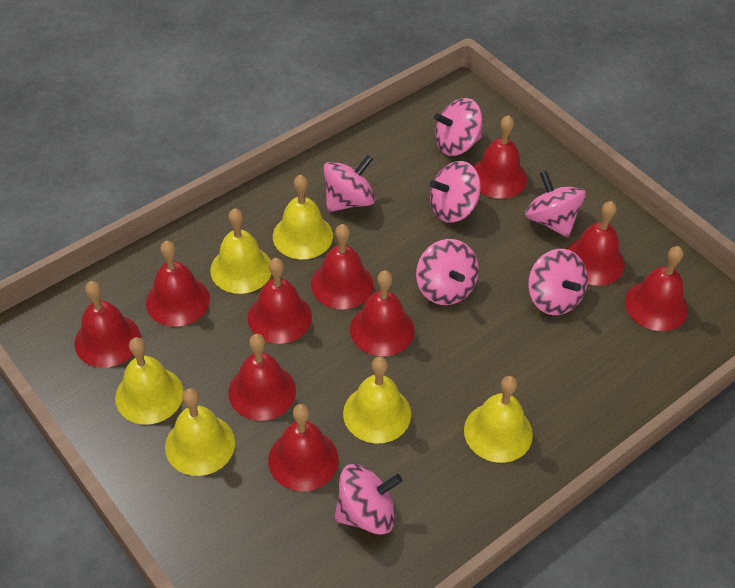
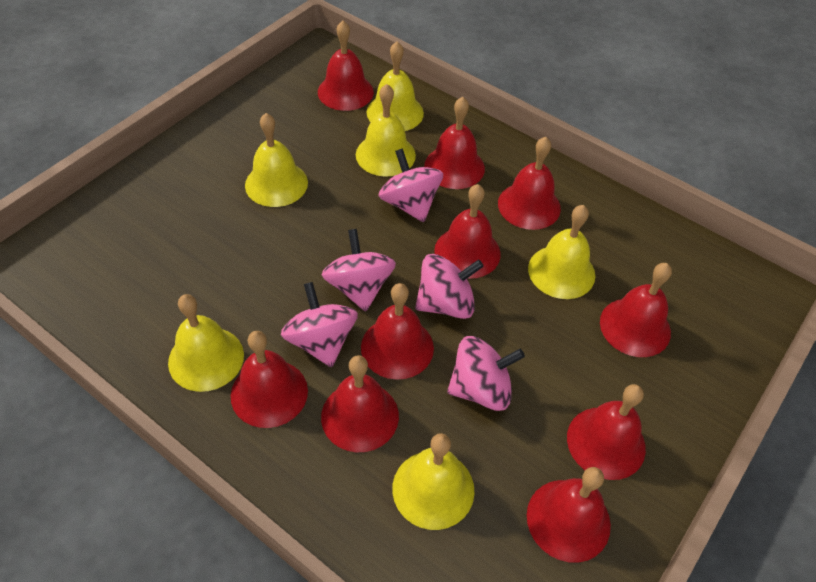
pink spinning top: 7 -> 5

